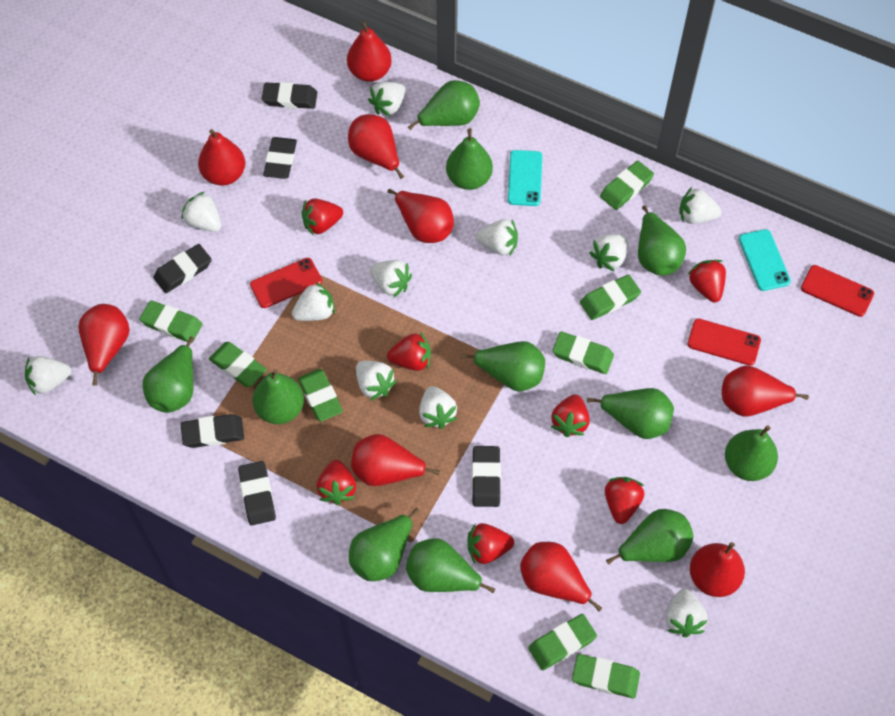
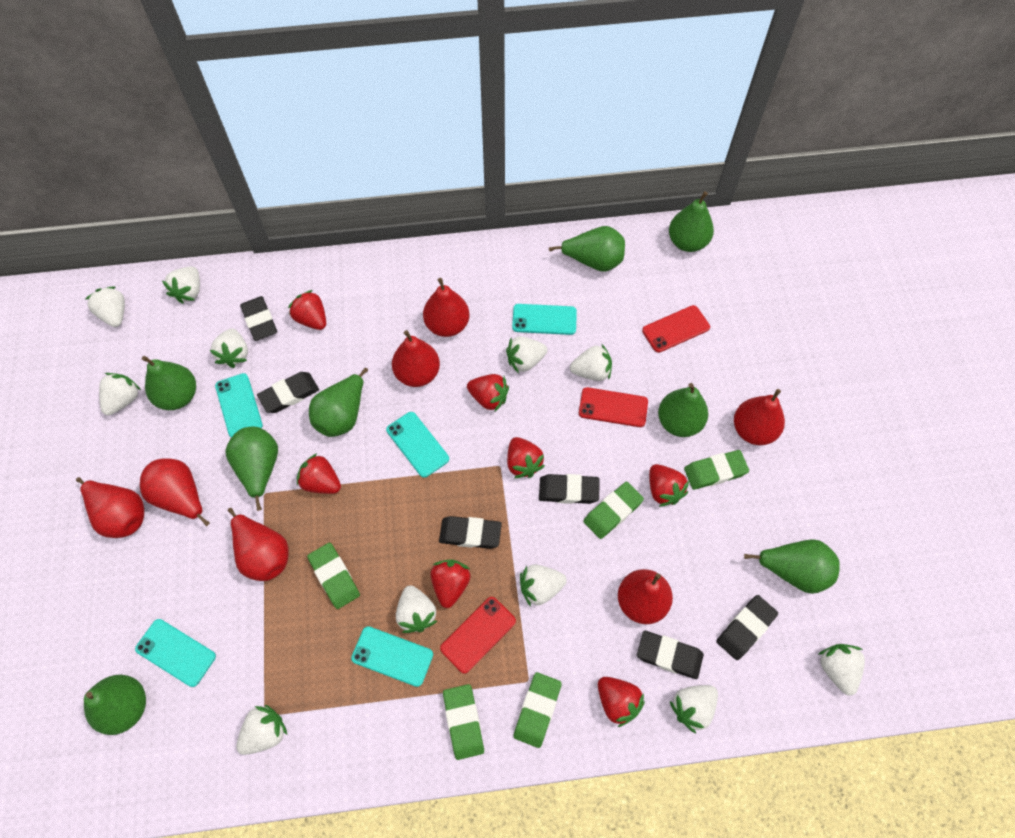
green eraser: 8 -> 5
green pear: 11 -> 8
red pear: 9 -> 7
turquoise phone: 2 -> 5

